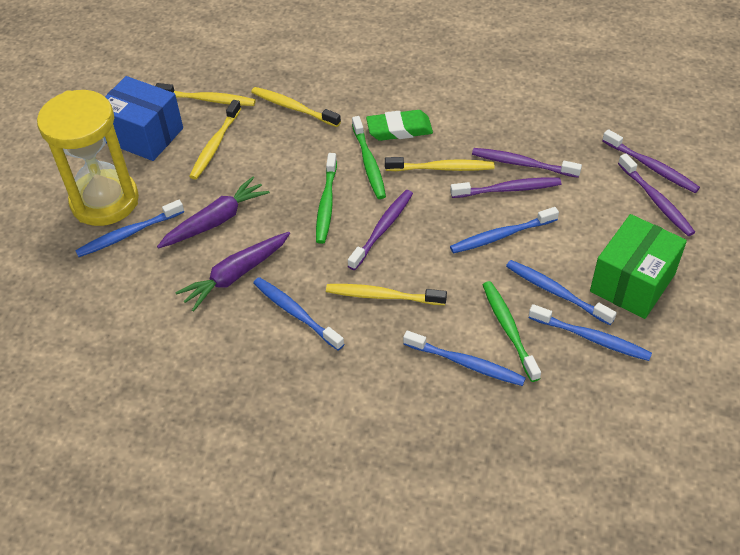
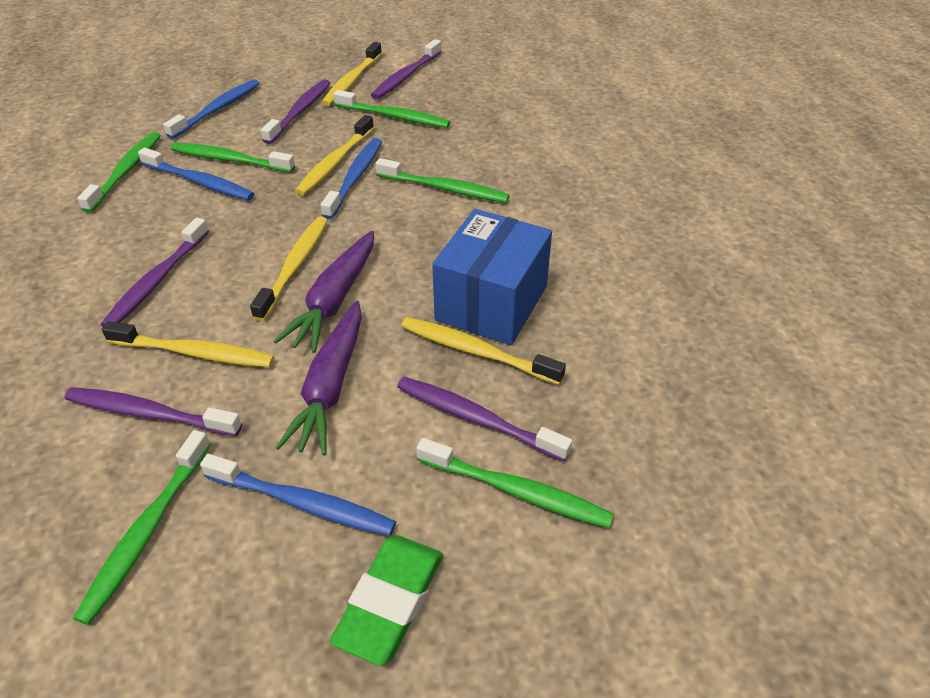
blue toothbrush: 6 -> 4
green box: 1 -> 0
green toothbrush: 3 -> 6
yellow hourglass: 1 -> 0

